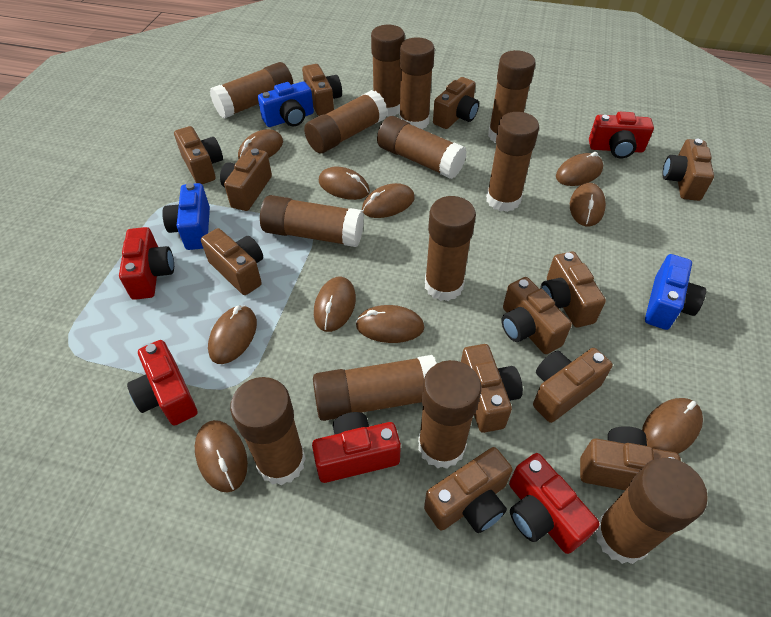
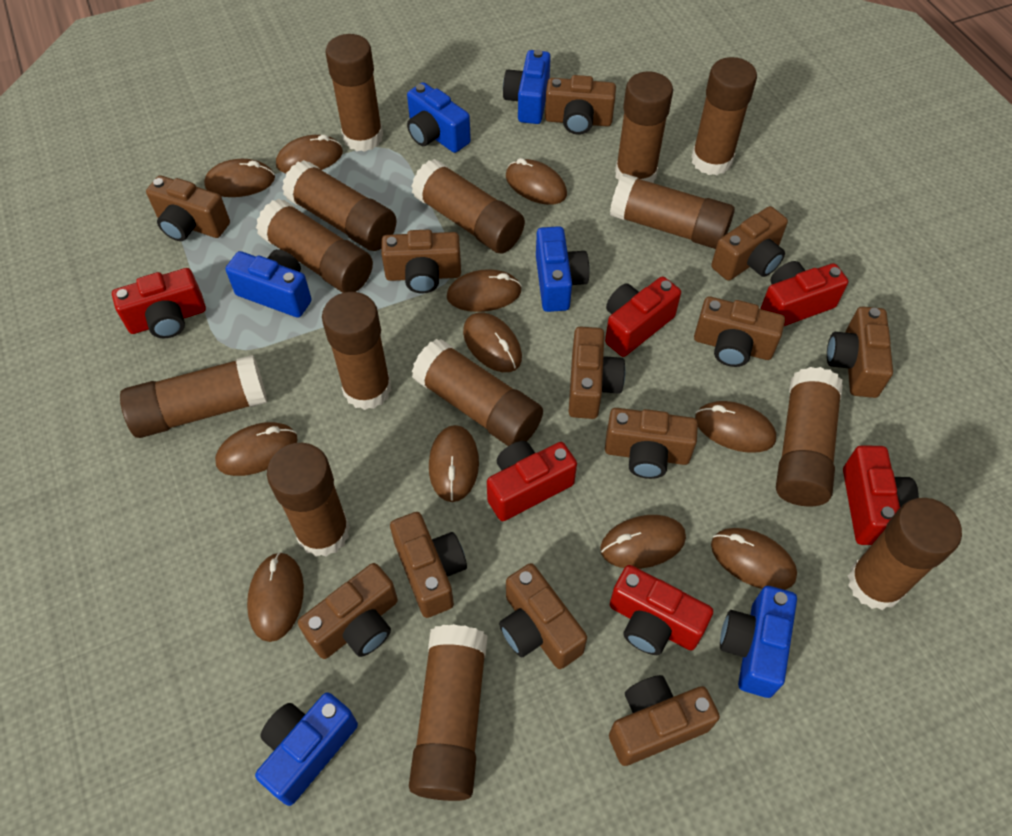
blue camera: 3 -> 6
brown glue stick: 13 -> 14
brown mouse: 10 -> 11
red camera: 5 -> 6

